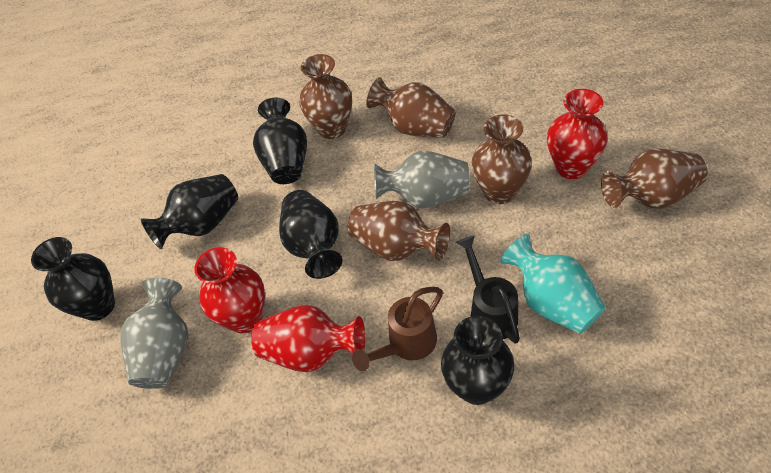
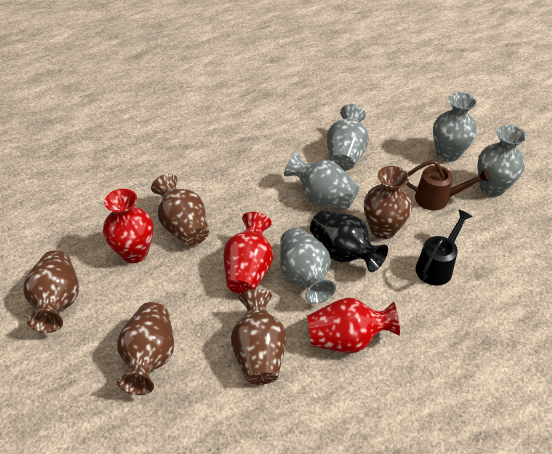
black vase: 5 -> 1
grey vase: 2 -> 5
turquoise vase: 1 -> 0

